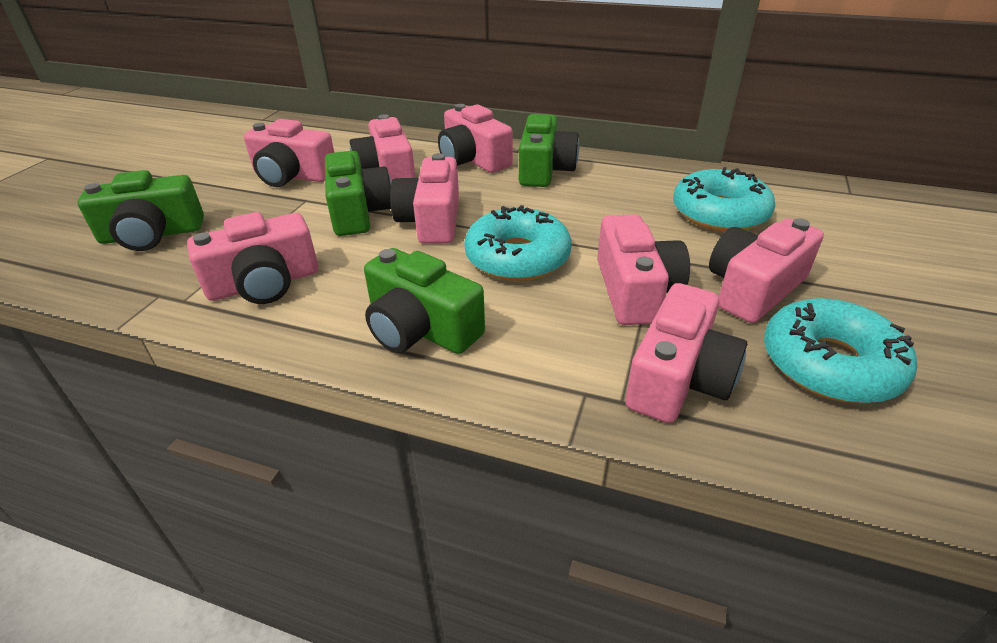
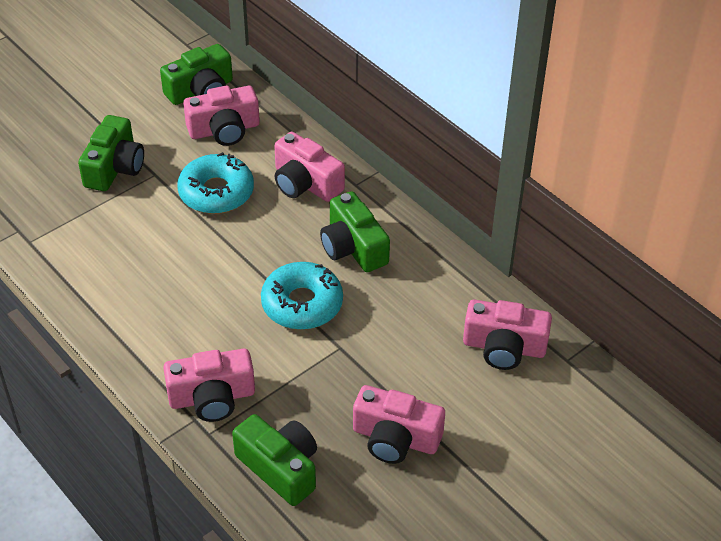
pink camera: 8 -> 5
turquoise donut: 3 -> 2

